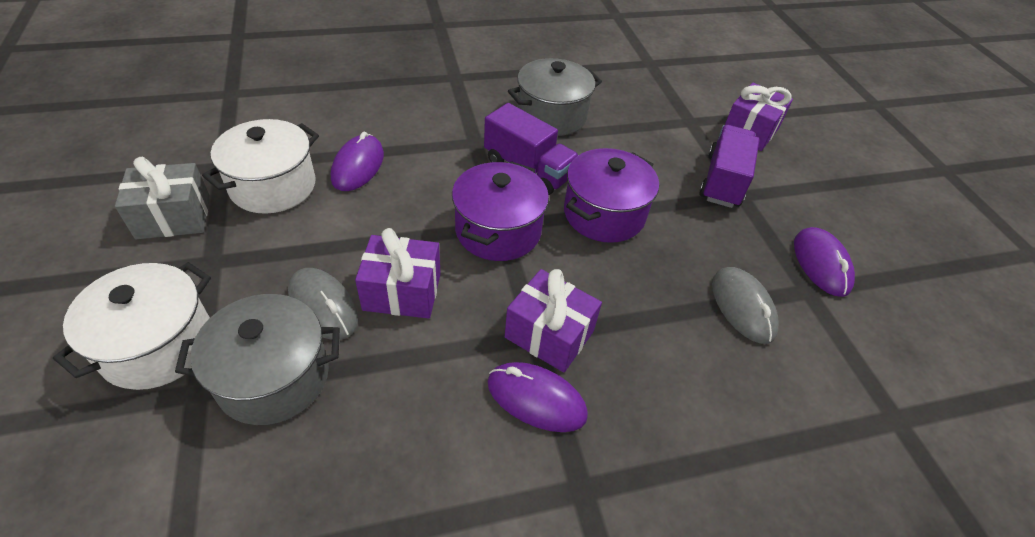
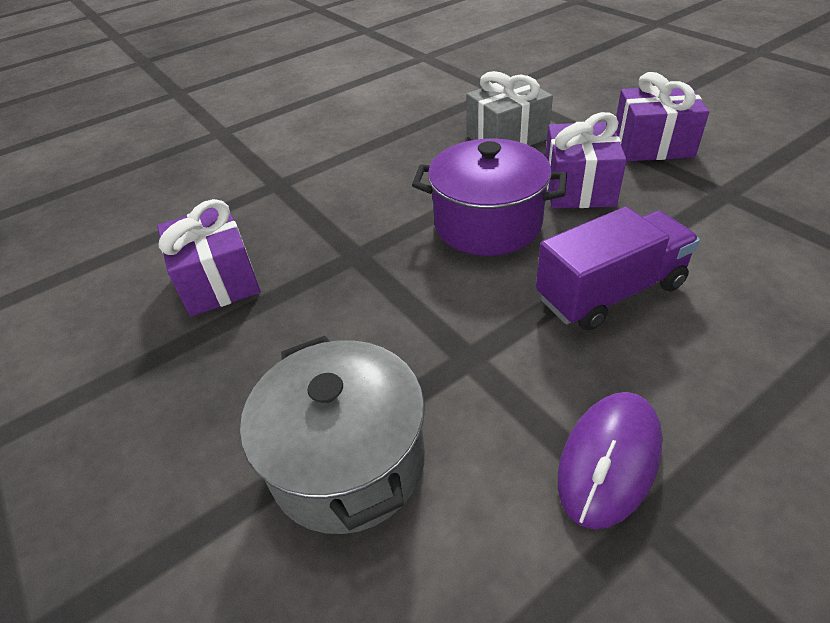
grey mouse: 2 -> 0
grey pot: 2 -> 1
purple mouse: 3 -> 1
purple pot: 2 -> 1
purple truck: 2 -> 1
white pot: 2 -> 0

